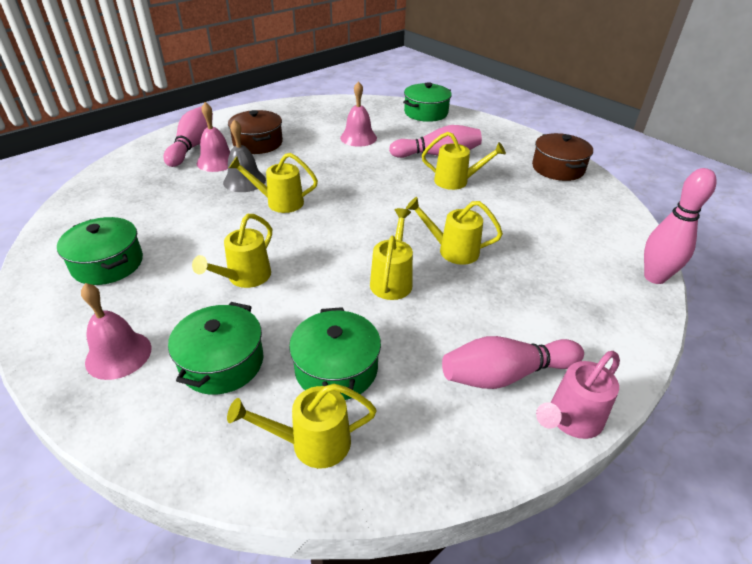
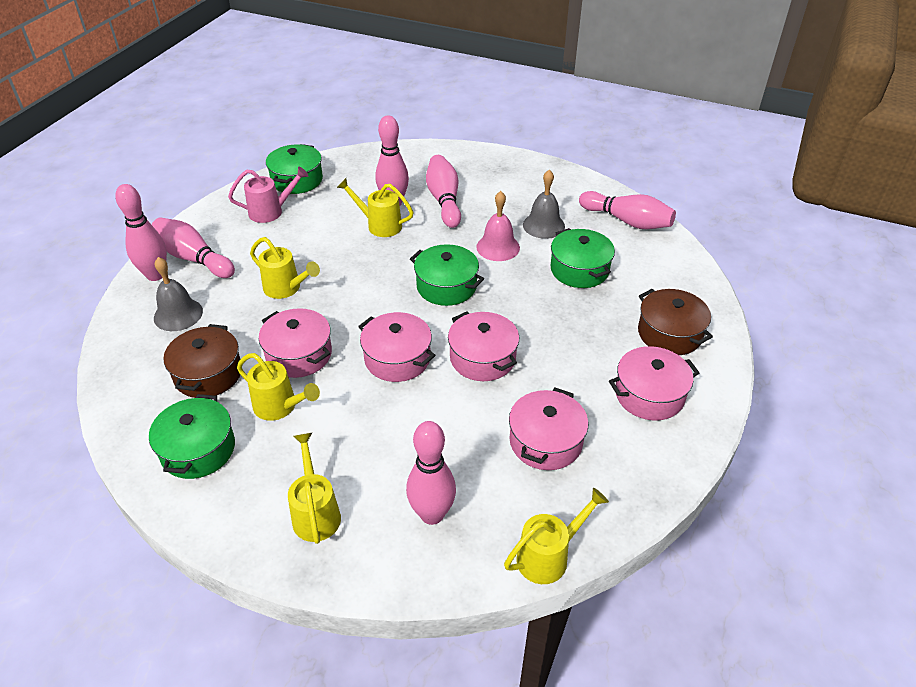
grey bell: 1 -> 2
pink bell: 3 -> 1
pink bowling pin: 4 -> 6
pink pot: 0 -> 5
yellow watering can: 6 -> 5

